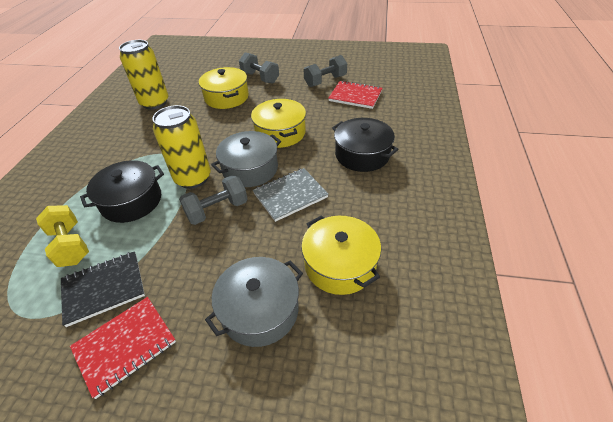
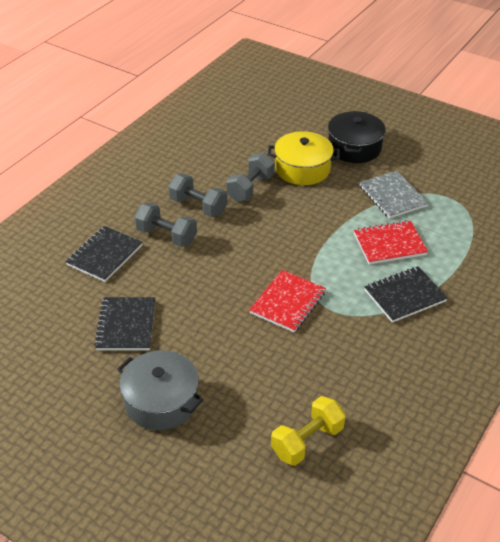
black notebook: 1 -> 3
black pot: 2 -> 1
grey pot: 2 -> 1
yellow can: 2 -> 0
yellow pot: 3 -> 1

